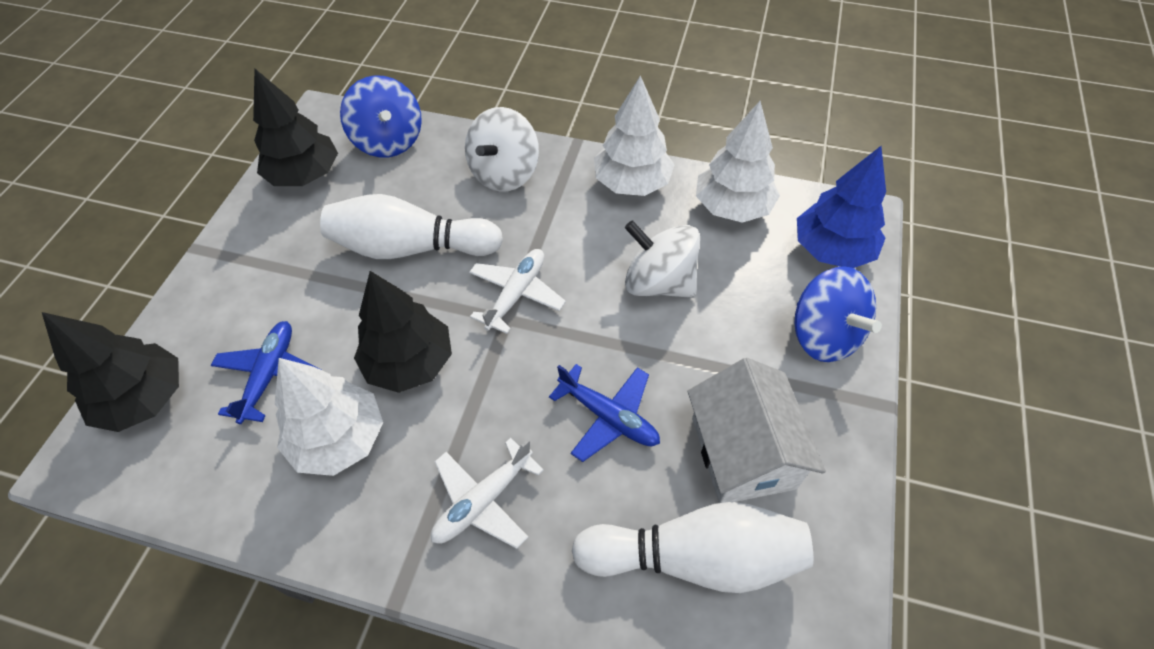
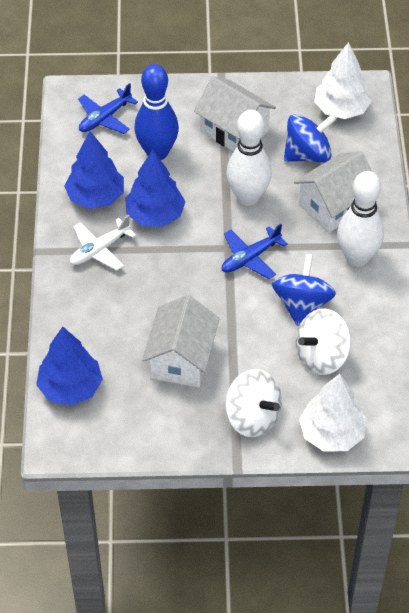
black tree: 3 -> 0
blue bowling pin: 0 -> 1
blue tree: 1 -> 3
white house: 1 -> 3
white plane: 2 -> 1
white tree: 3 -> 2

